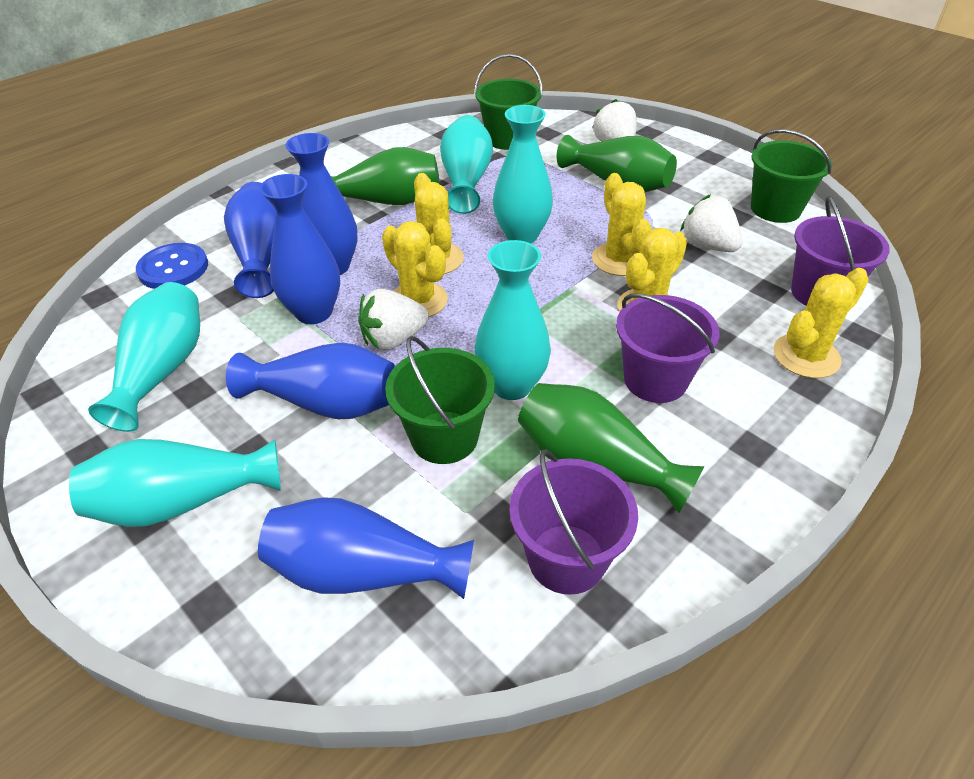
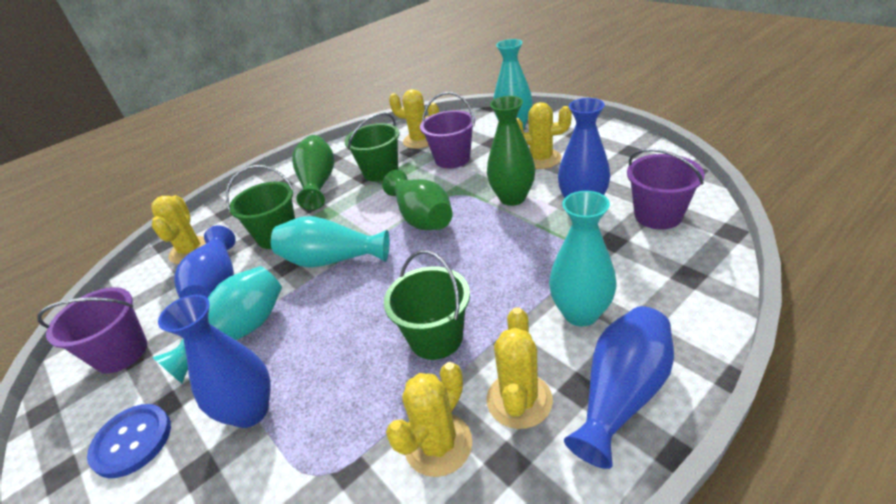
blue vase: 5 -> 4
turquoise vase: 5 -> 4
white strawberry: 3 -> 0

